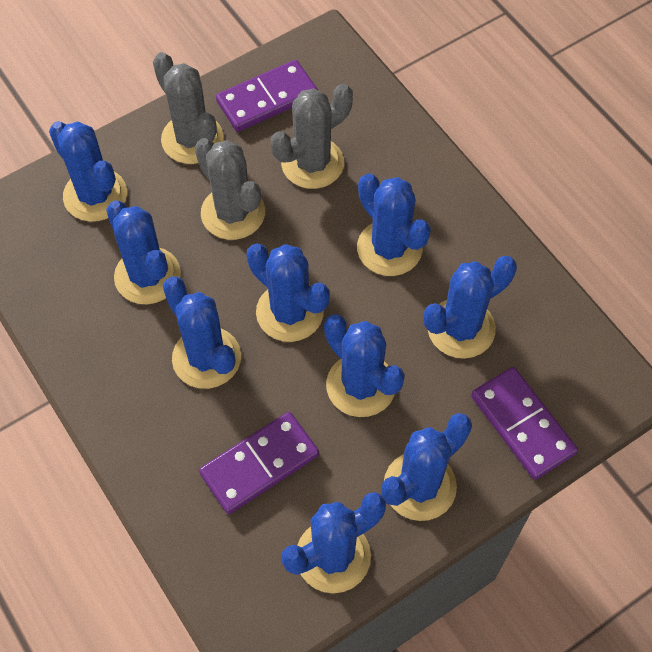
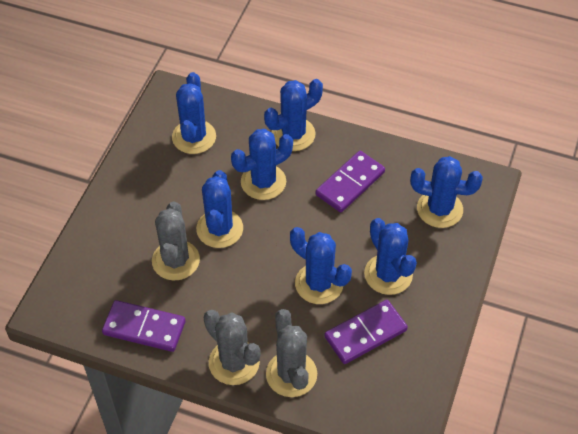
blue cactus: 9 -> 7

